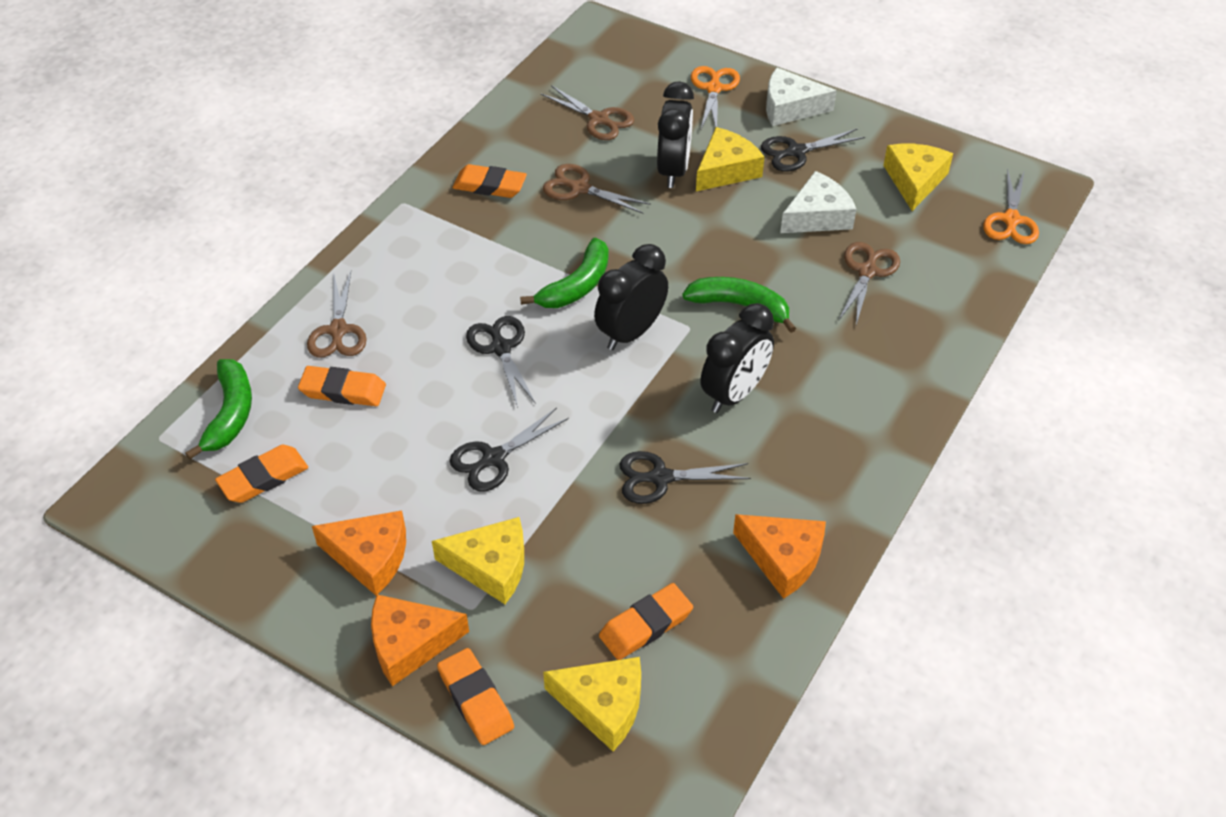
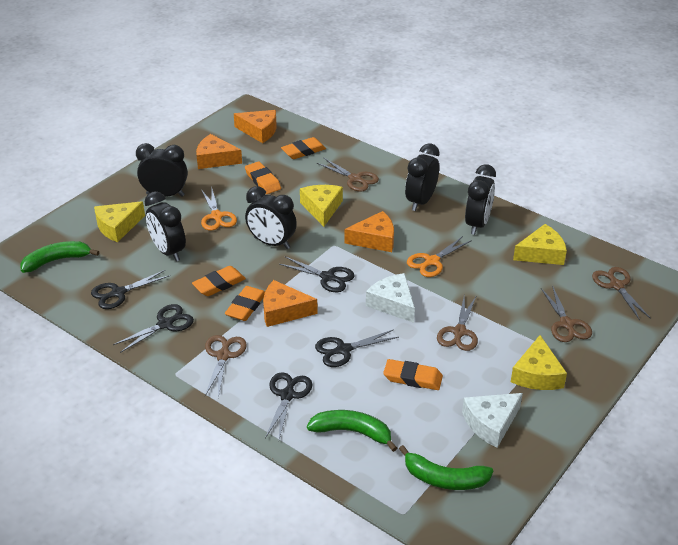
black clock: 3 -> 5
black scissors: 4 -> 5
brown scissors: 4 -> 5
orange cheese: 3 -> 4

